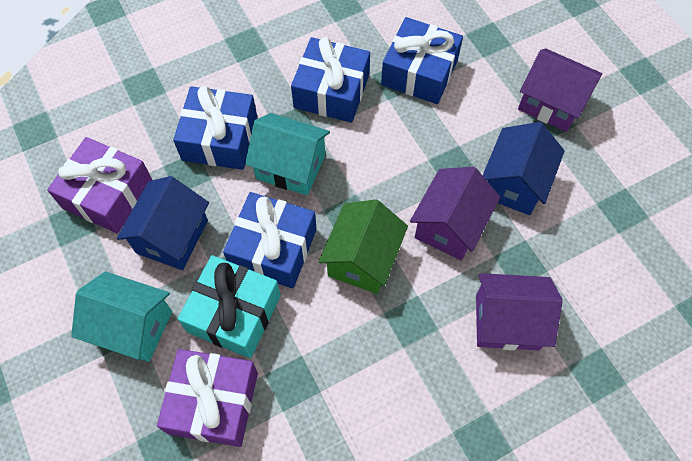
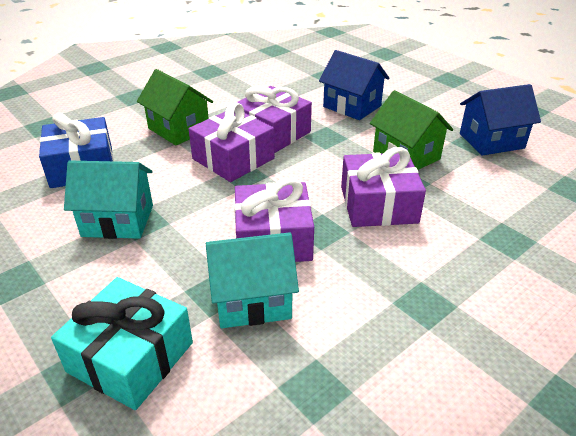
blue gift: 4 -> 1
green house: 1 -> 2
purple gift: 2 -> 4
purple house: 3 -> 0

